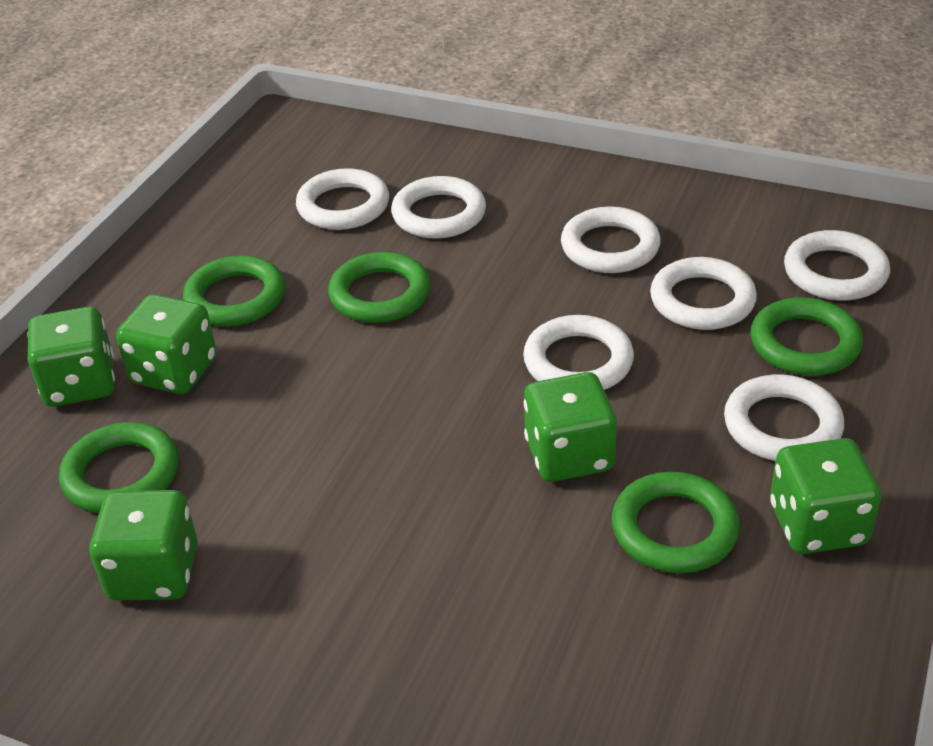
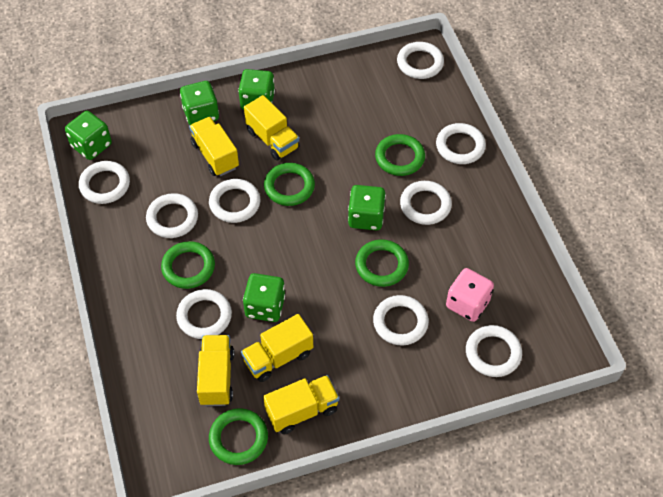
pink dice: 0 -> 1
white ring: 7 -> 9
yellow truck: 0 -> 5

